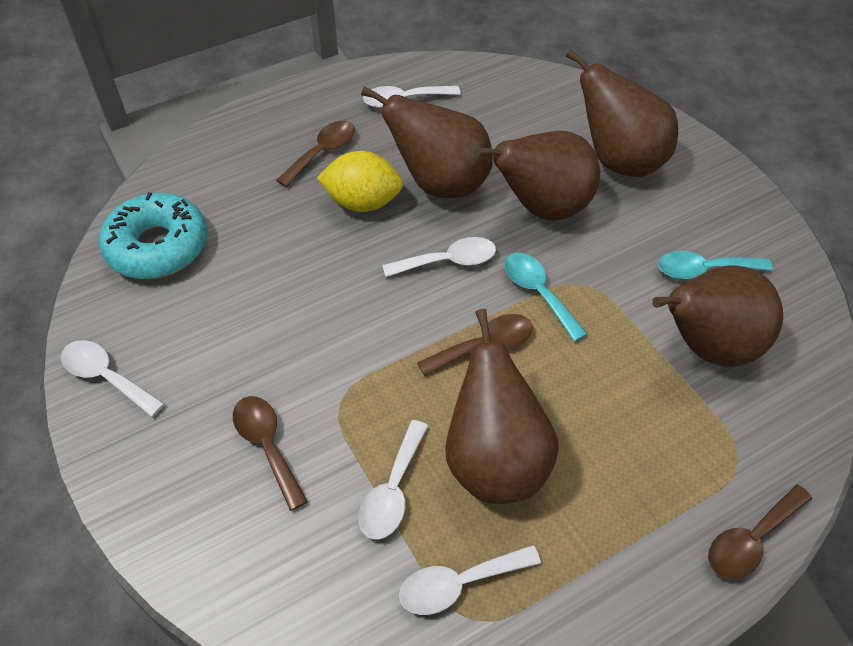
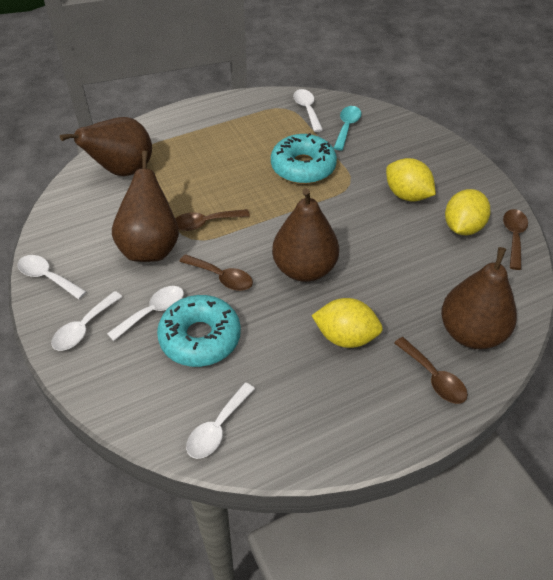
brown pear: 5 -> 4
turquoise donut: 1 -> 2
turquoise spoon: 2 -> 1
yellow lemon: 1 -> 3

